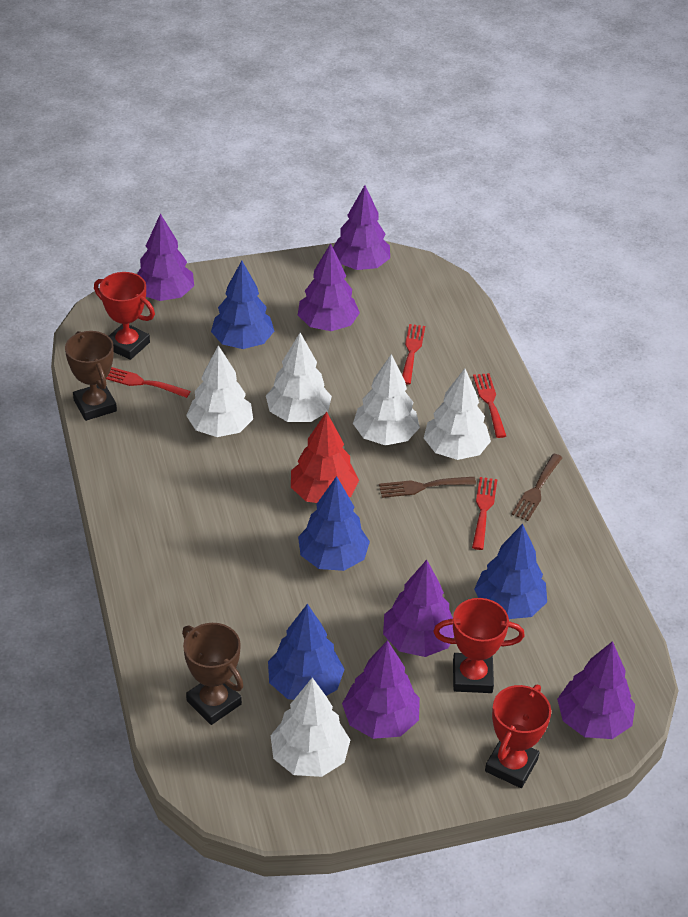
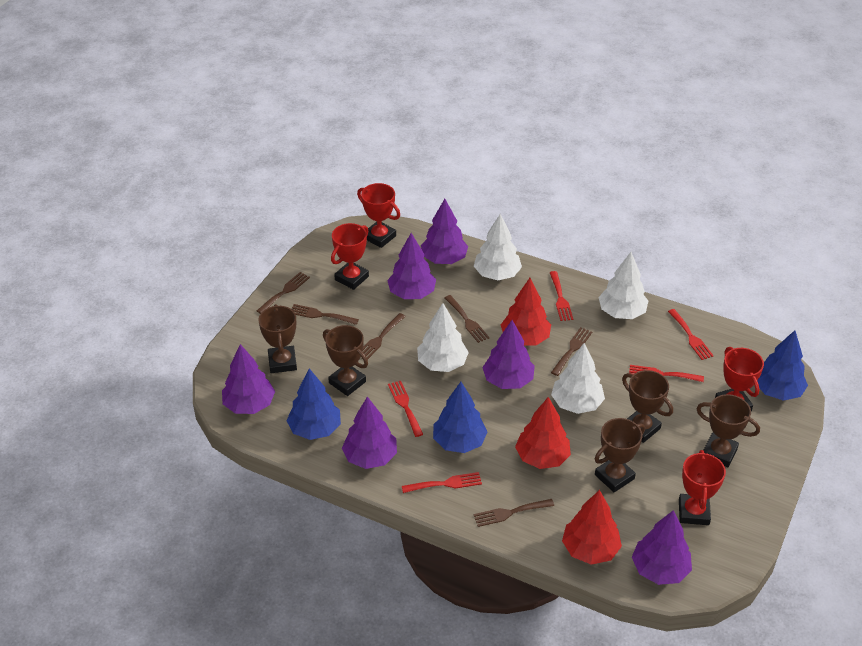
blue tree: 4 -> 3
brown fork: 2 -> 6
brown trophy: 2 -> 5
red fork: 4 -> 5
red tree: 1 -> 3
red trophy: 3 -> 4
white tree: 5 -> 4

